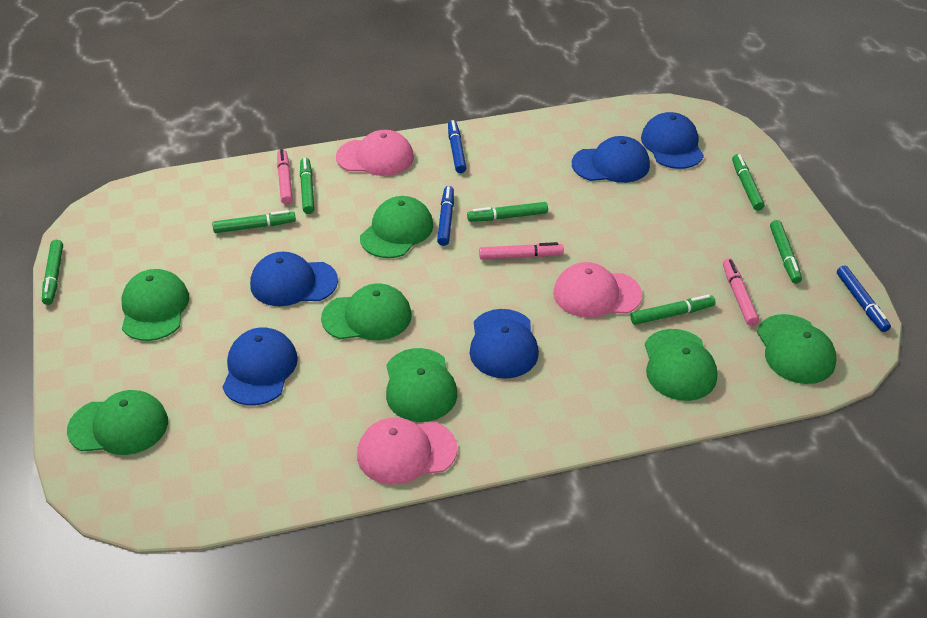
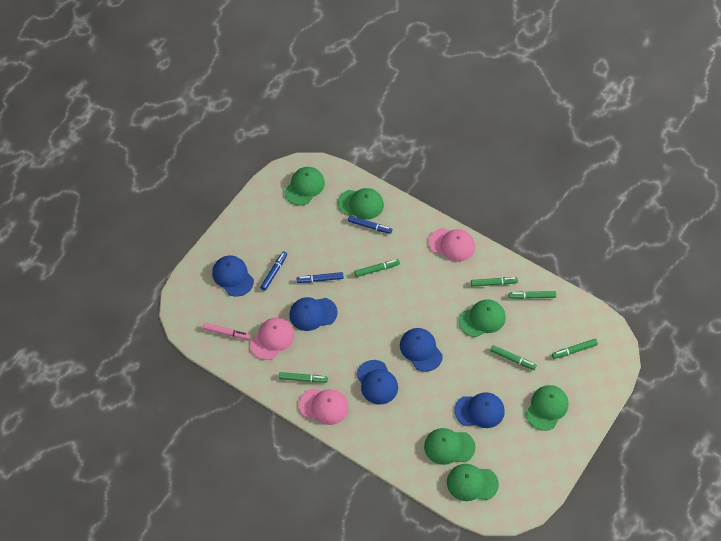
green cap: 7 -> 6
green marker: 7 -> 6
pink marker: 3 -> 1

